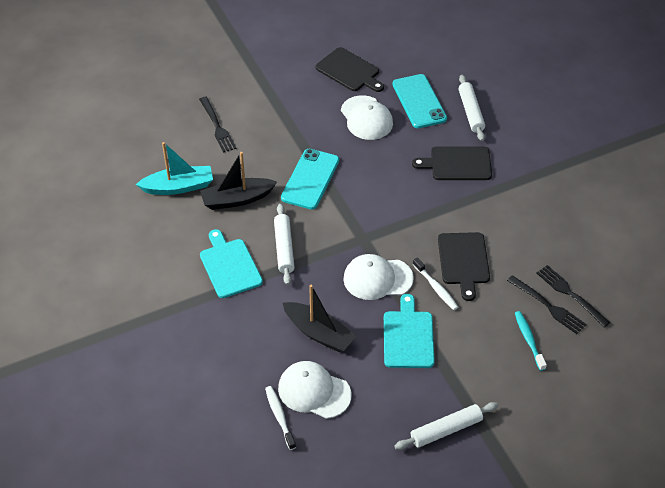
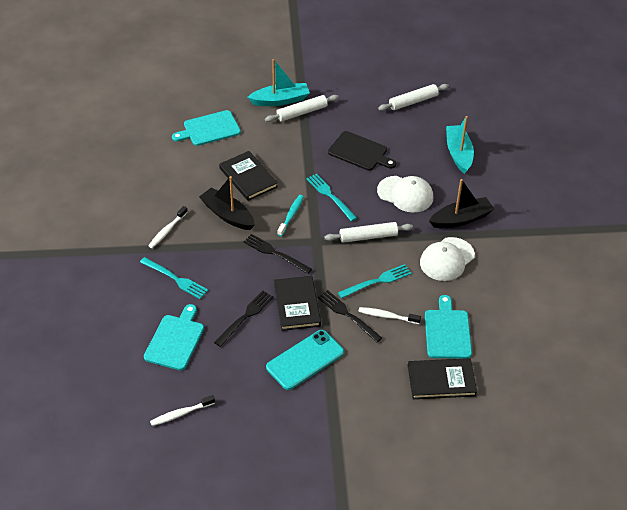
black book: 0 -> 3
black cutting board: 3 -> 1
turquoise boat: 1 -> 2
turquoise cutting board: 2 -> 3
turquoise fork: 0 -> 3
turquoise phone: 2 -> 1
white cap: 3 -> 2
white toothbrush: 2 -> 3

